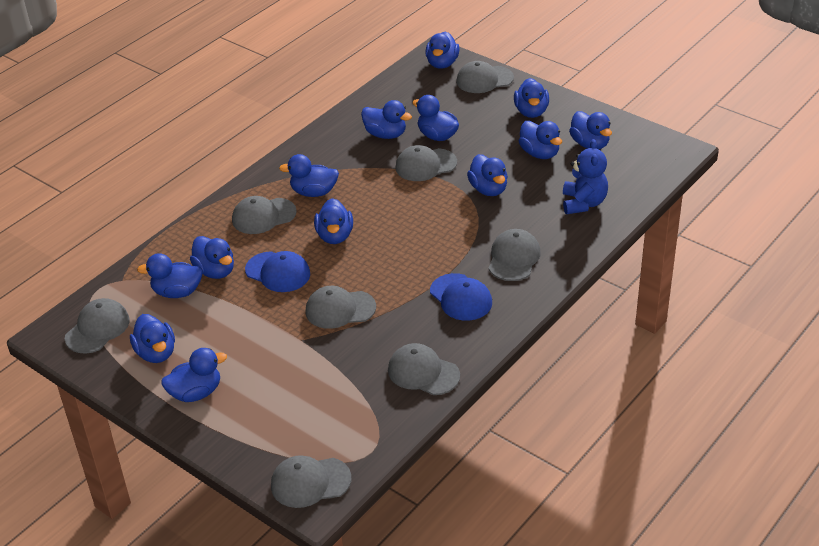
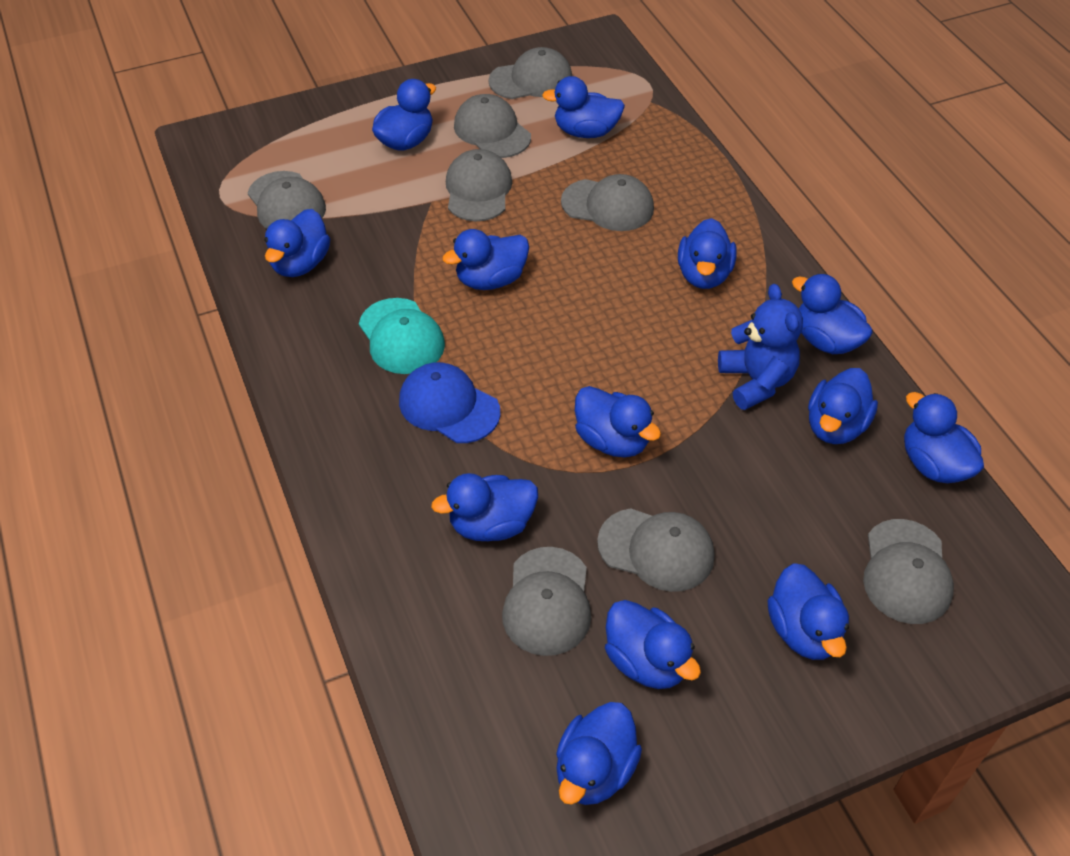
blue cap: 2 -> 1
turquoise cap: 0 -> 1

